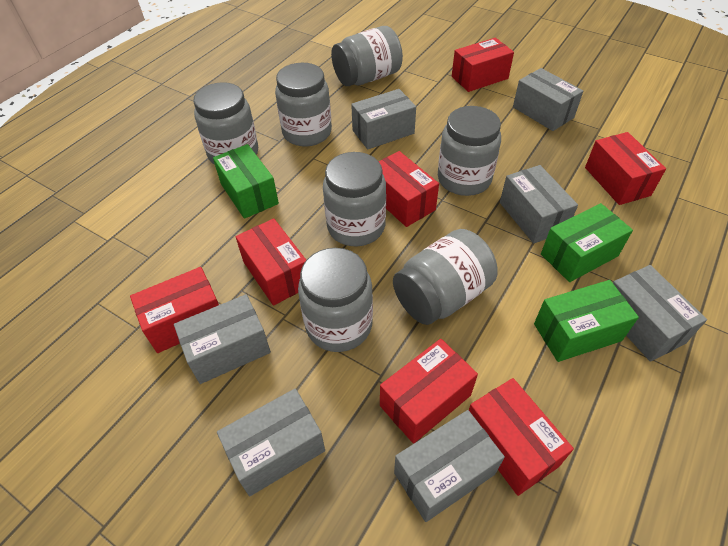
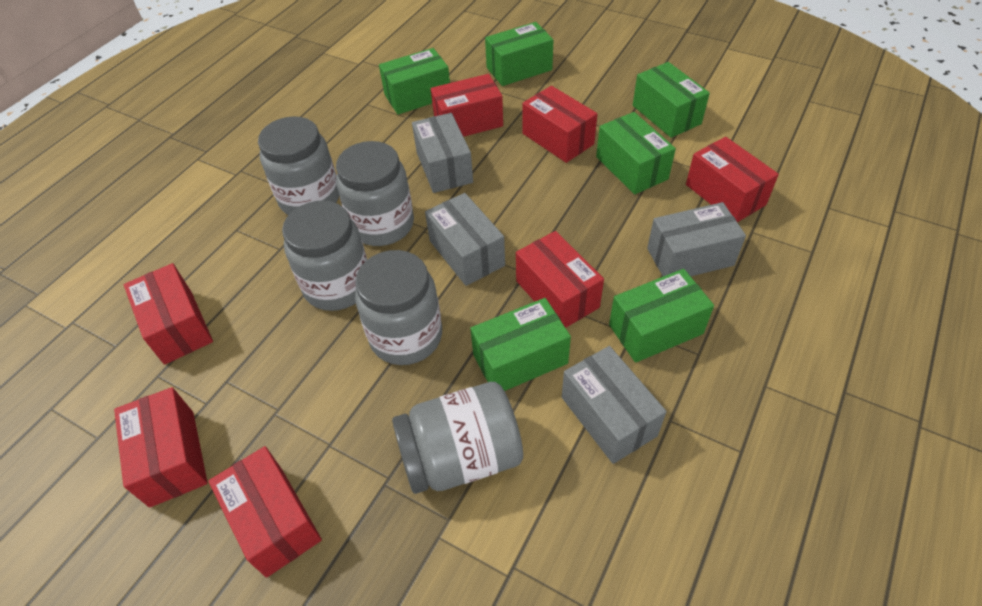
green box: 3 -> 6
grey box: 7 -> 4
grey jar: 7 -> 5

